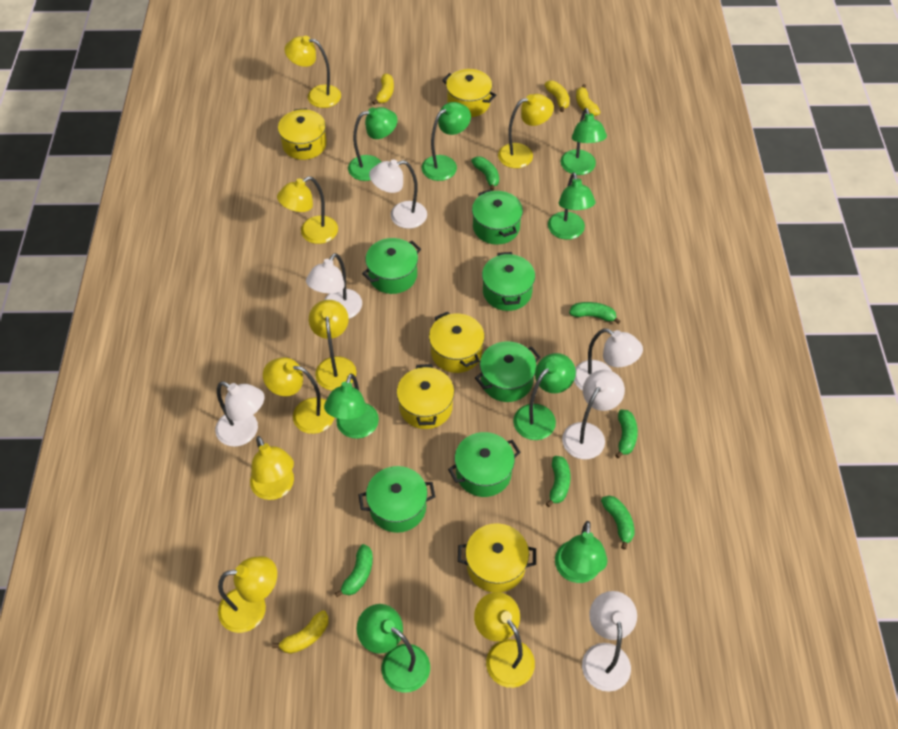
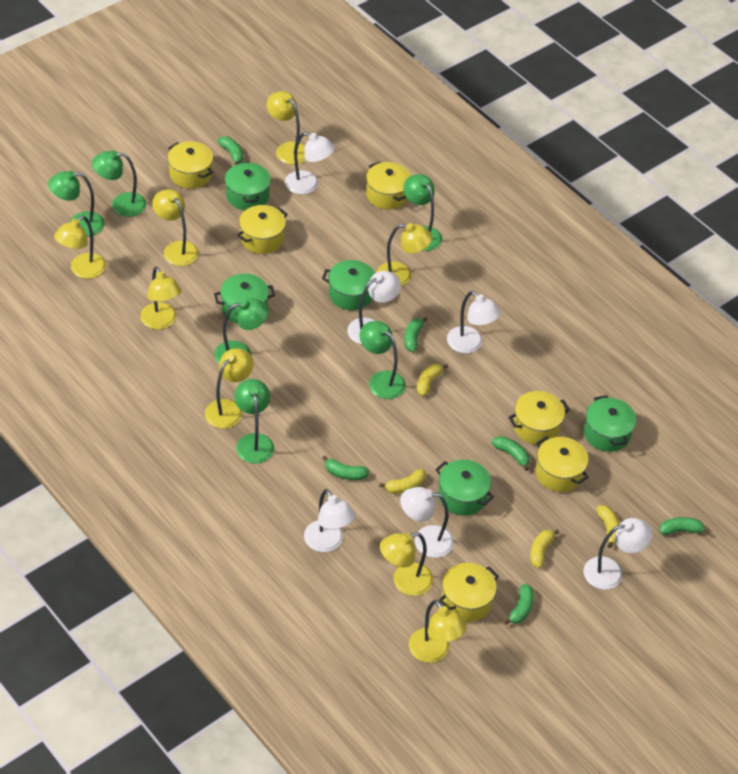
green lamp: 8 -> 6
green pot: 6 -> 5
yellow pot: 5 -> 6

